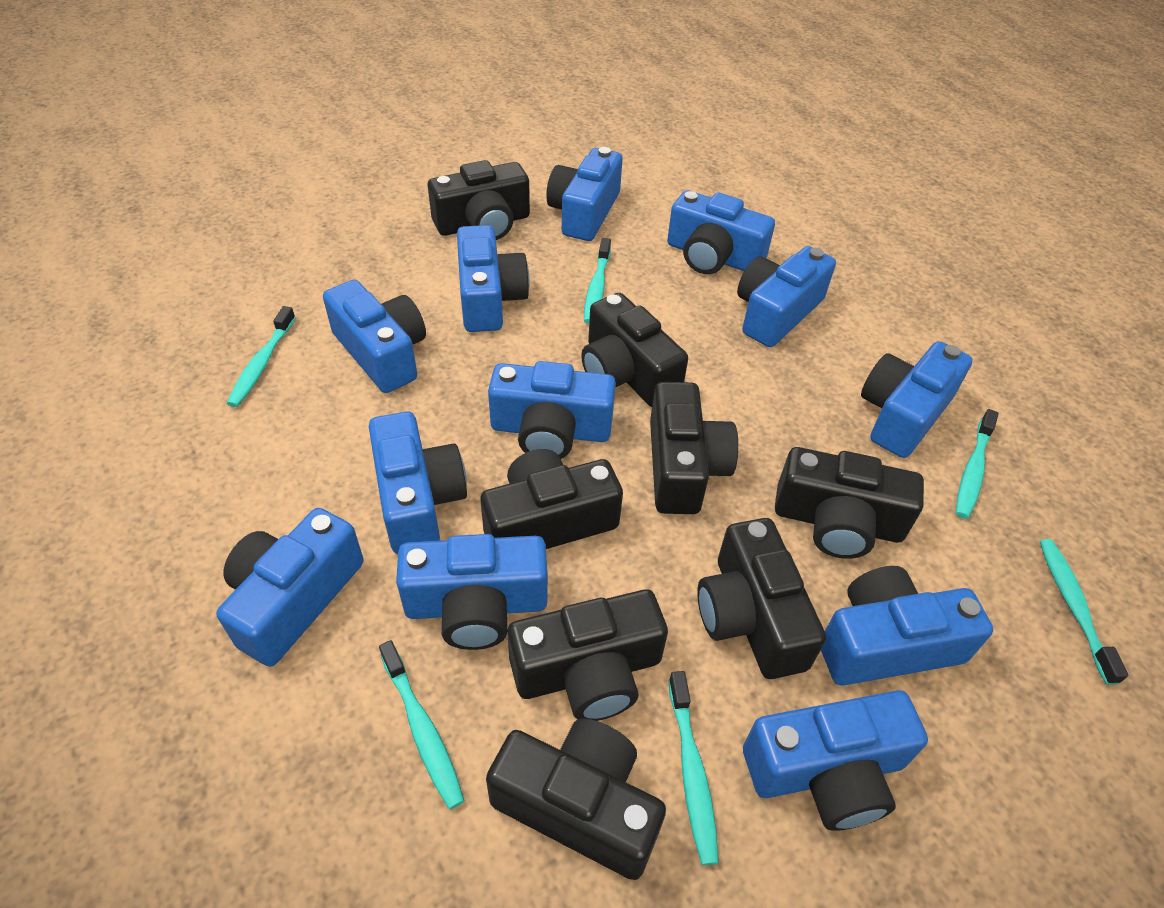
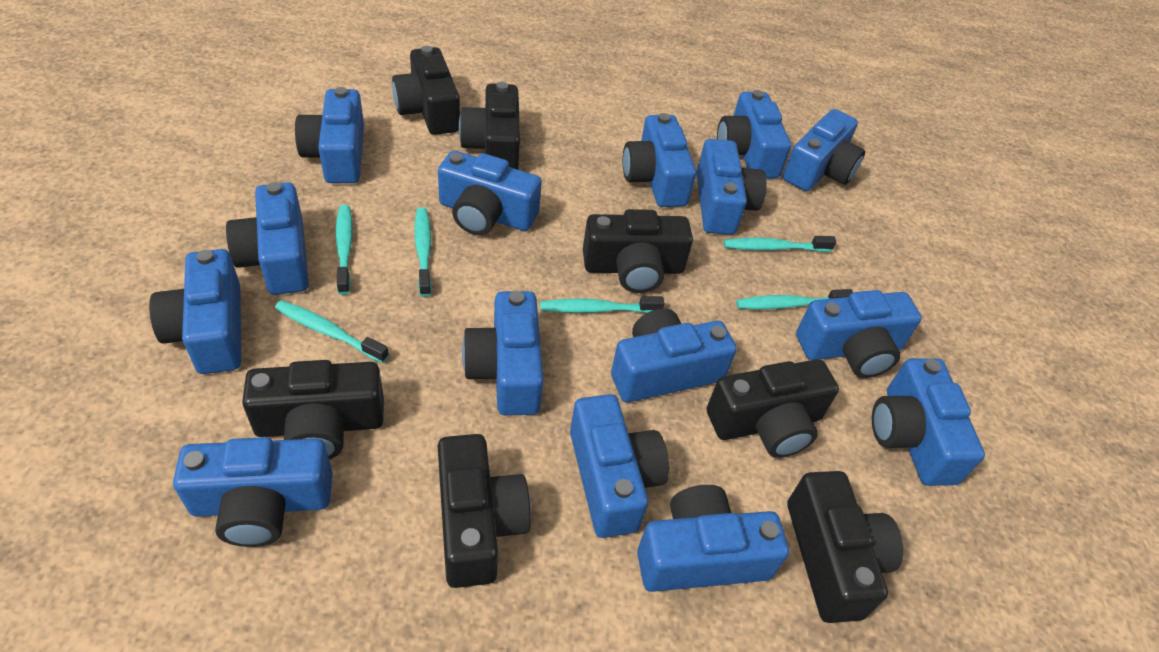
black camera: 8 -> 7
blue camera: 12 -> 15

